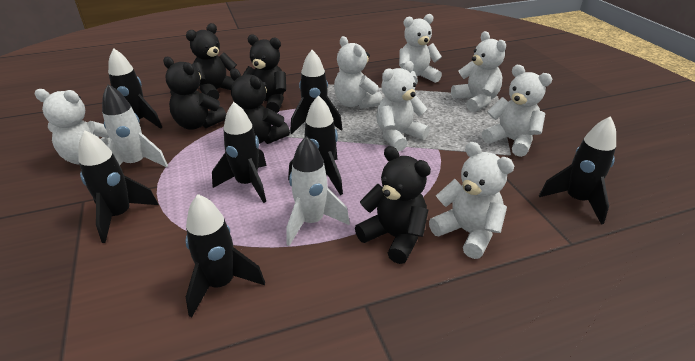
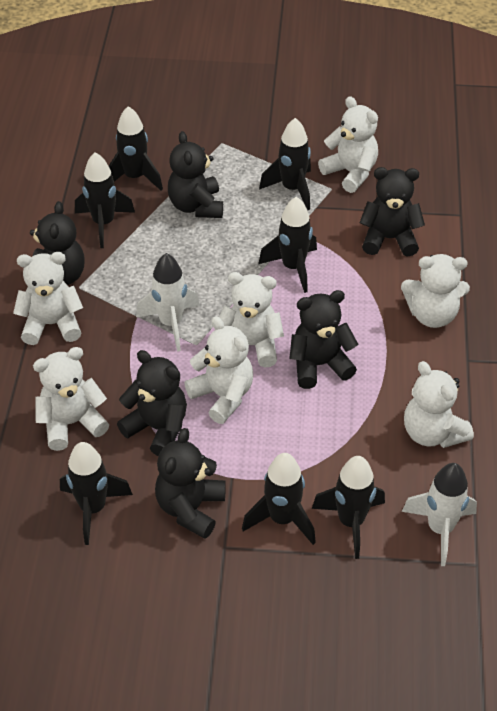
black teddy bear: 5 -> 6

